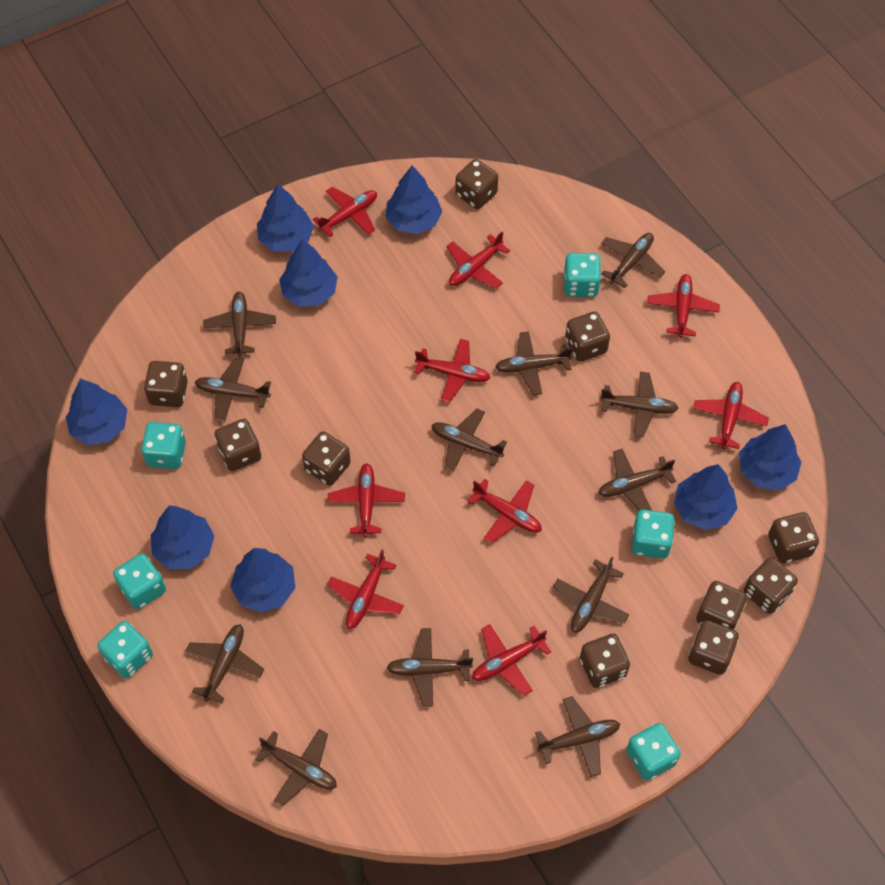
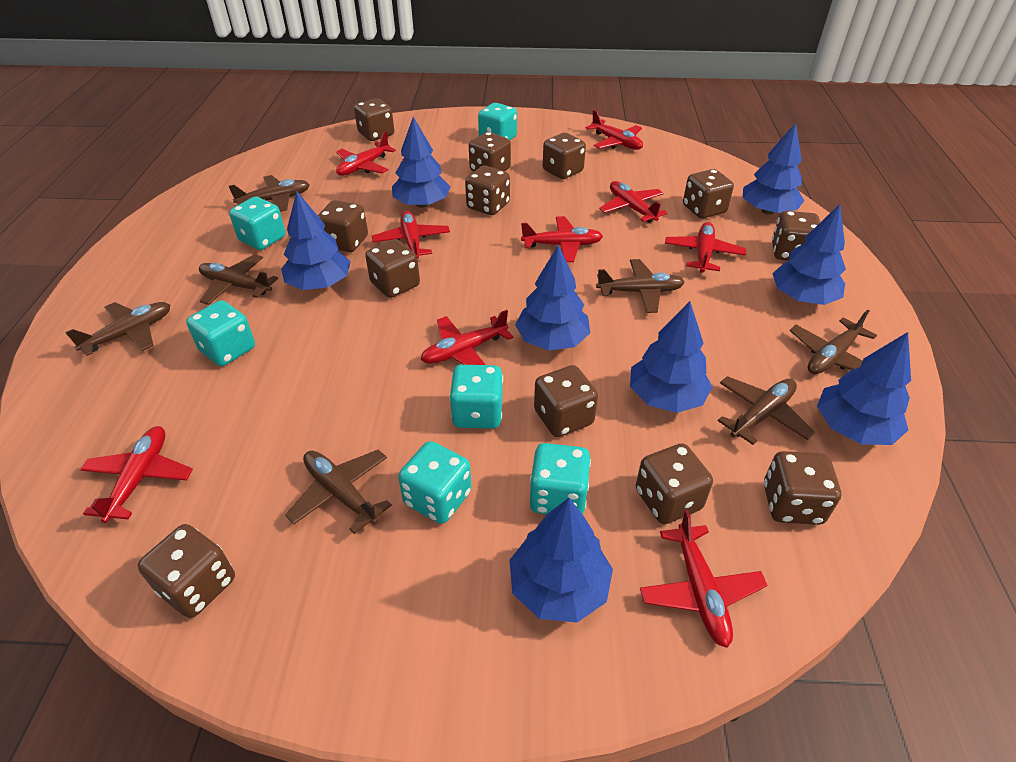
brown dice: 10 -> 12
brown plane: 12 -> 7

